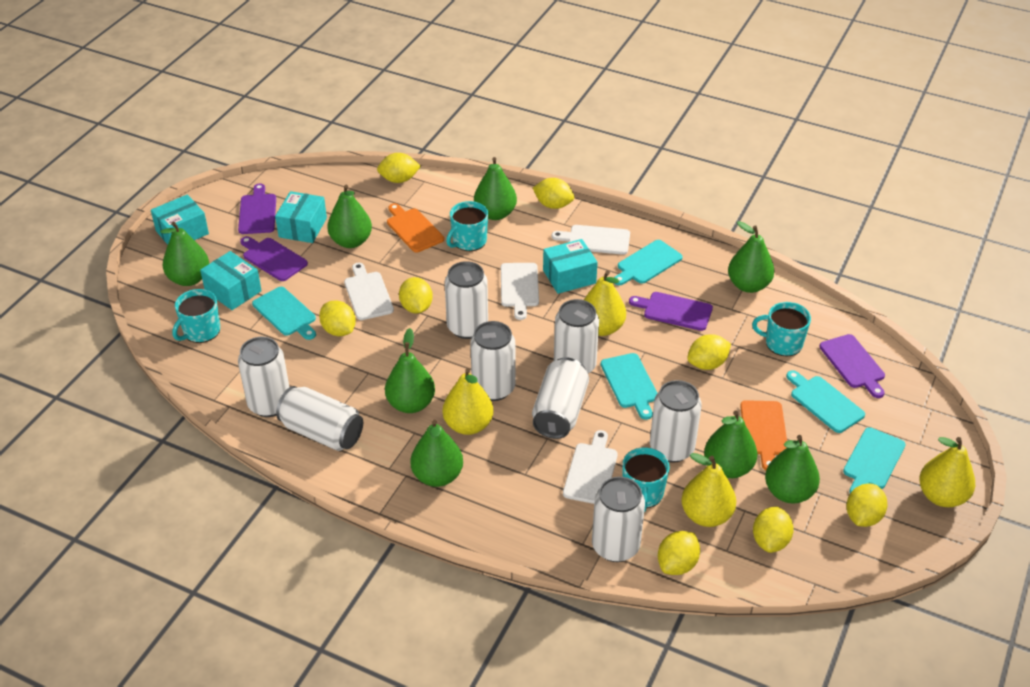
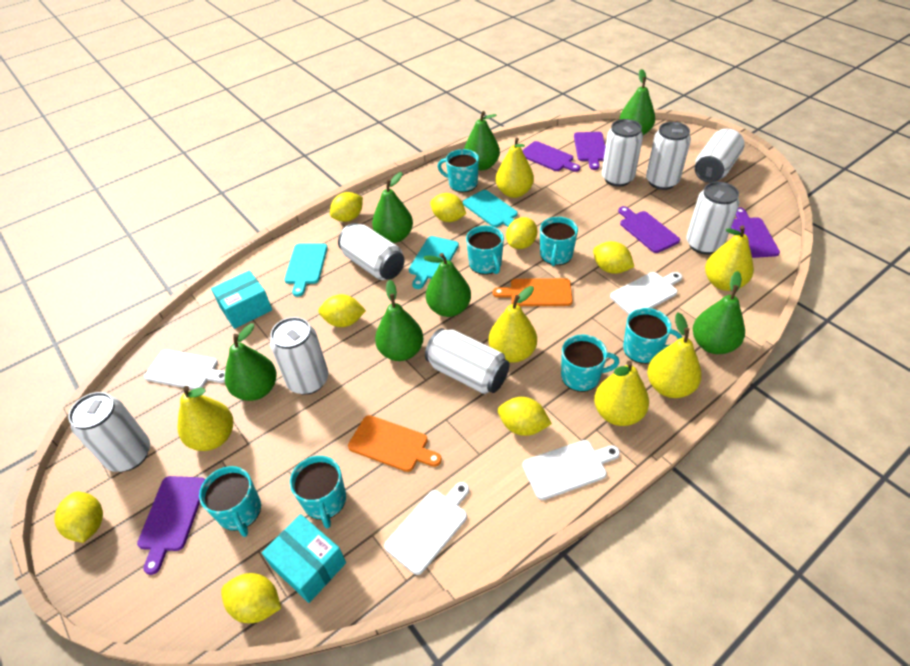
green pear: 8 -> 7
purple cutting board: 4 -> 5
turquoise box: 4 -> 2
turquoise cutting board: 5 -> 3
turquoise mug: 4 -> 7
yellow pear: 4 -> 6

